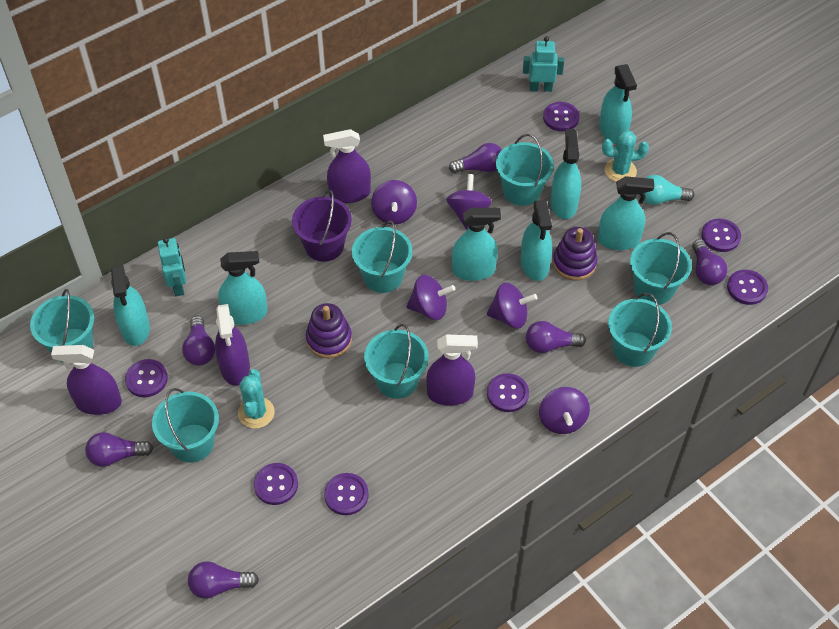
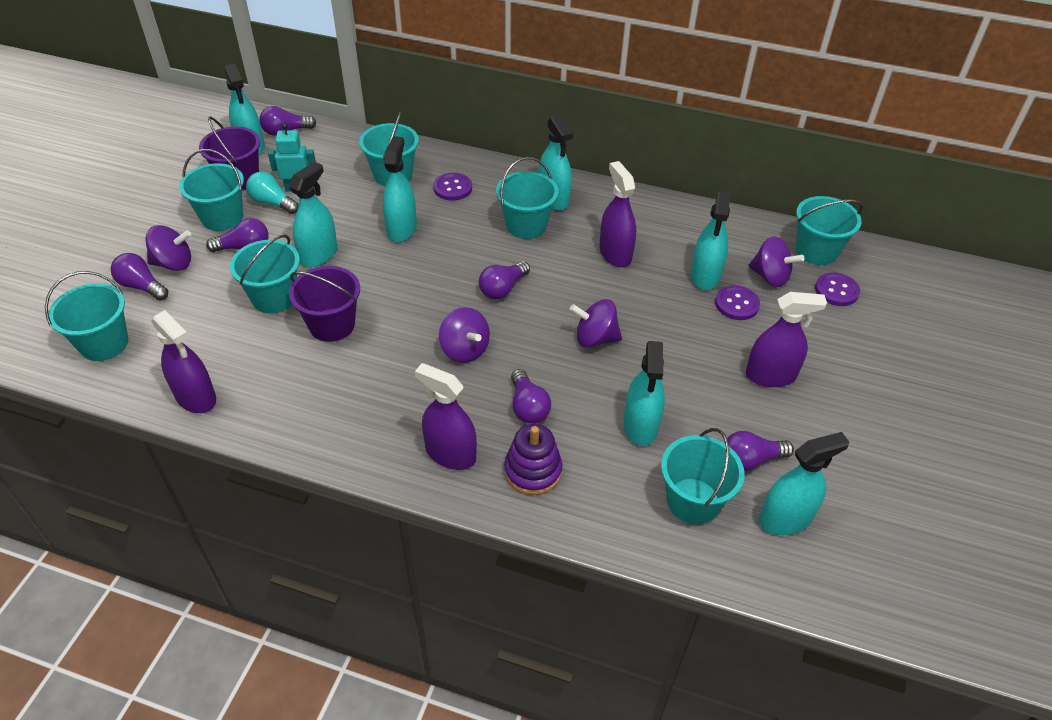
purple bucket: 1 -> 2
purple button: 7 -> 3
purple spinning top: 5 -> 4
purple stacking toy: 2 -> 1
turquoise cactus: 2 -> 0
turquoise robot: 2 -> 1

